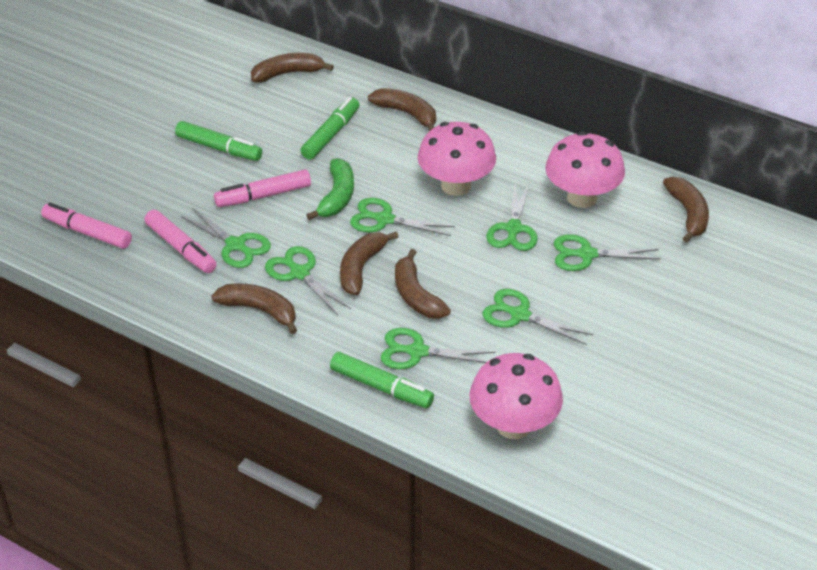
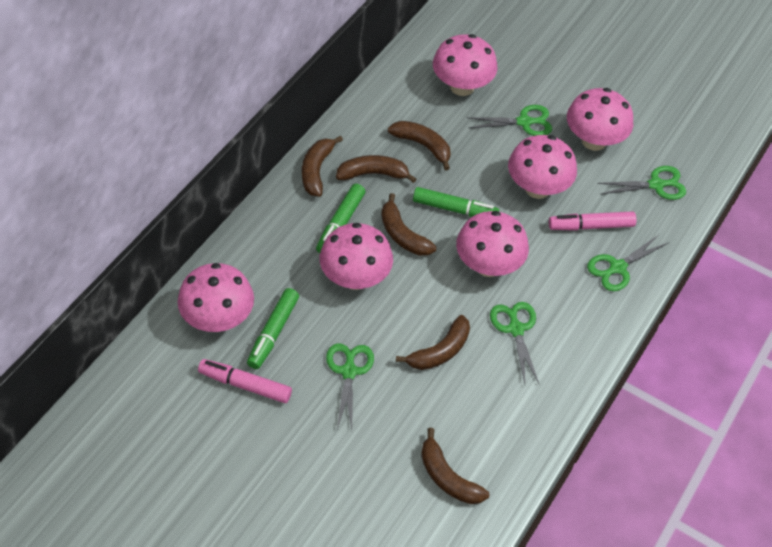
green banana: 1 -> 0
green scissors: 7 -> 5
pink marker: 3 -> 2
pink mushroom: 3 -> 6

